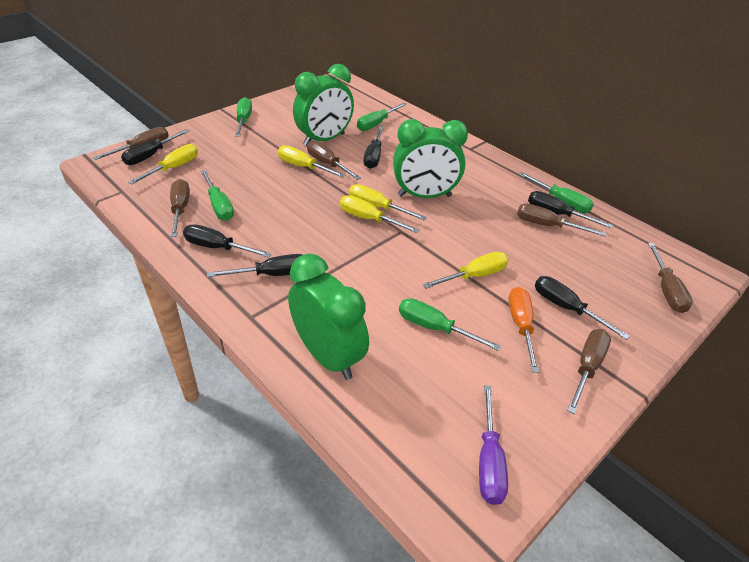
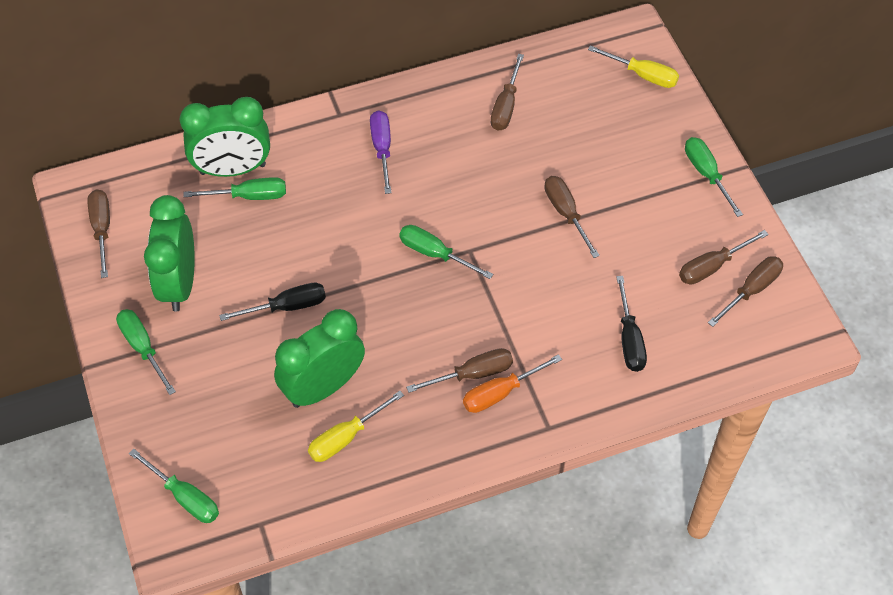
black screwdriver: 6 -> 2
yellow screwdriver: 5 -> 2

